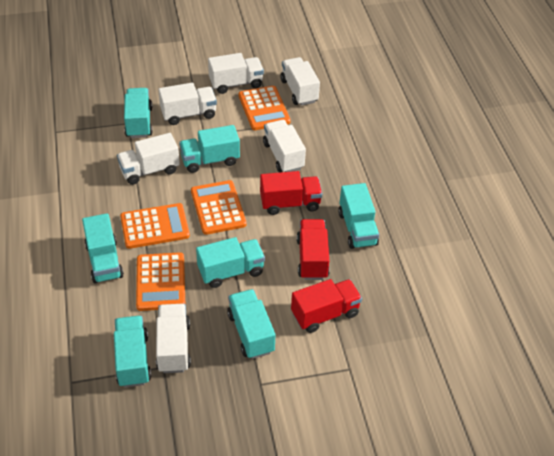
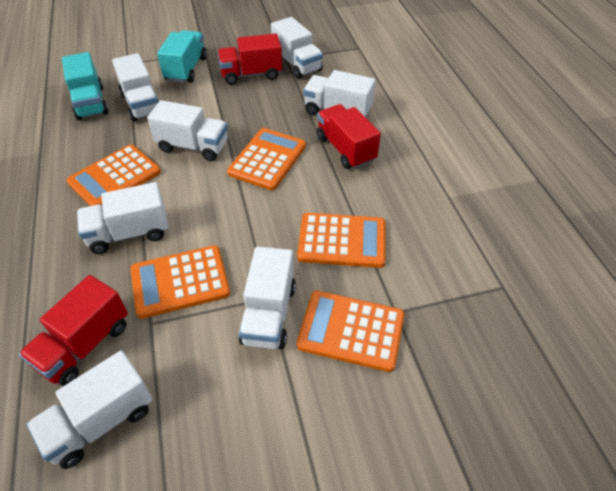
orange calculator: 4 -> 5
turquoise truck: 7 -> 2
white truck: 6 -> 7

